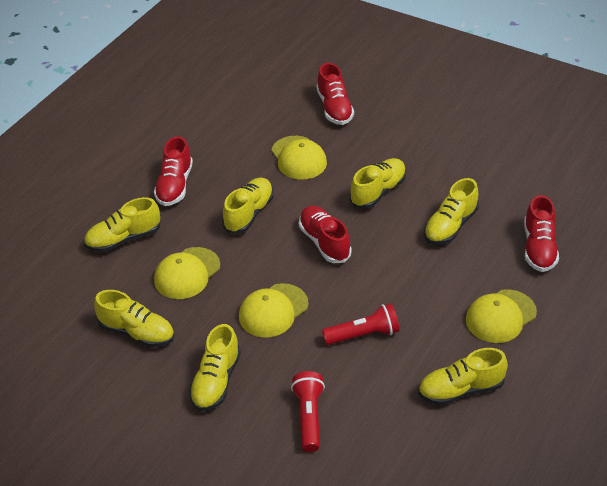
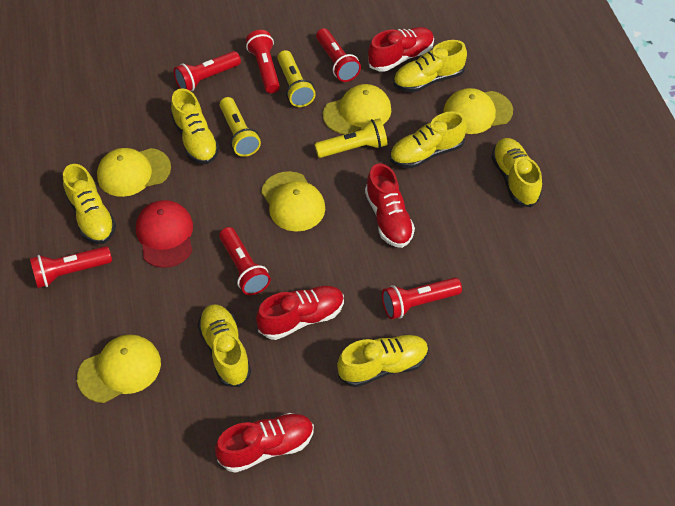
red cap: 0 -> 1
red flashlight: 2 -> 6
yellow cap: 4 -> 5
yellow flashlight: 0 -> 3

